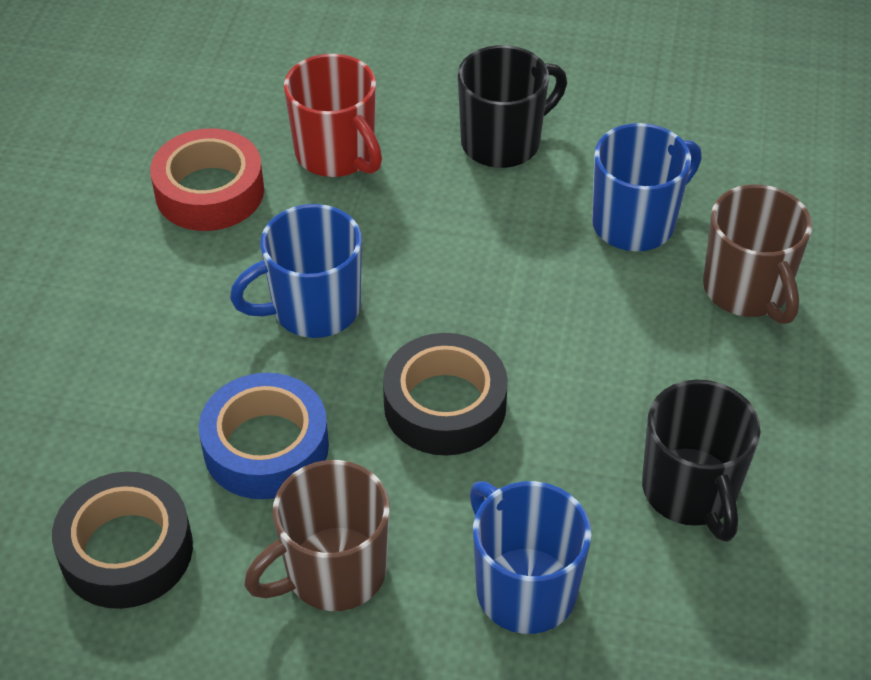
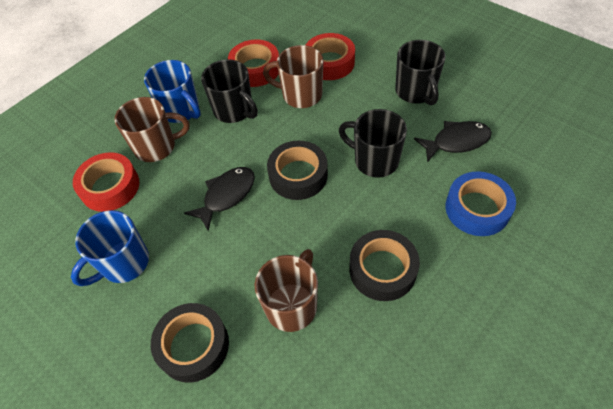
black fish: 0 -> 2
black mug: 2 -> 3
black tape: 2 -> 3
blue mug: 3 -> 2
brown mug: 2 -> 3
red mug: 1 -> 0
red tape: 1 -> 3

